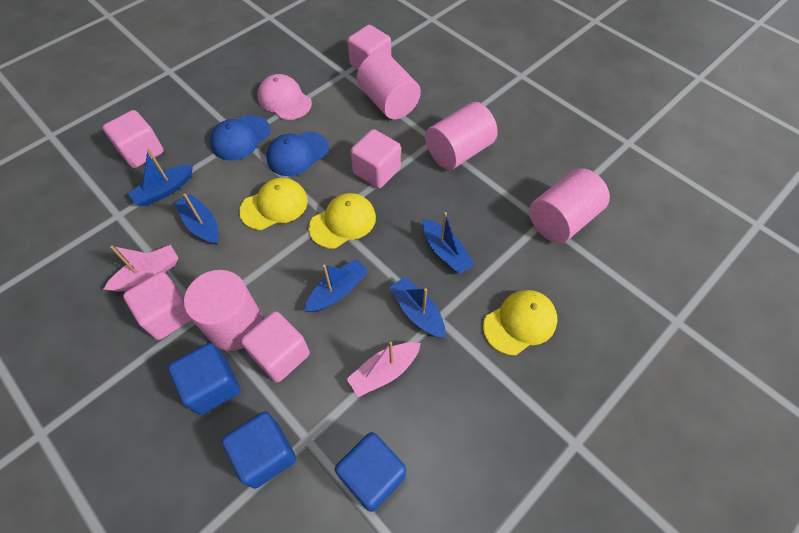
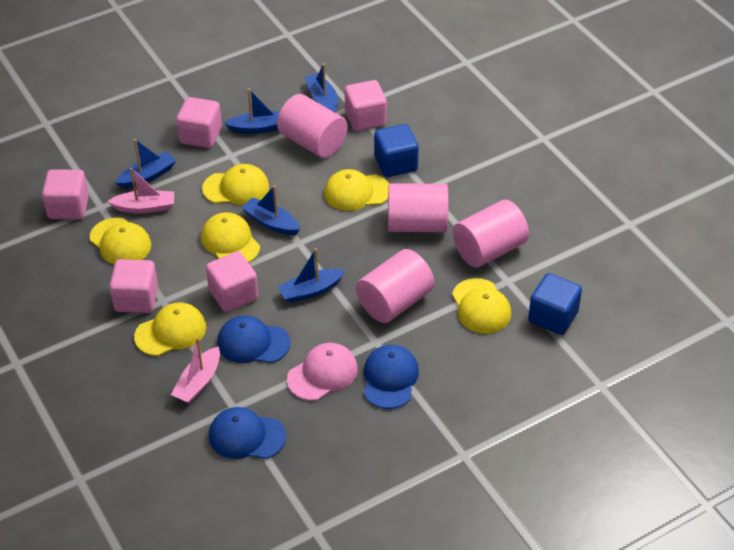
blue cap: 2 -> 3
blue cube: 3 -> 2
yellow cap: 3 -> 6

